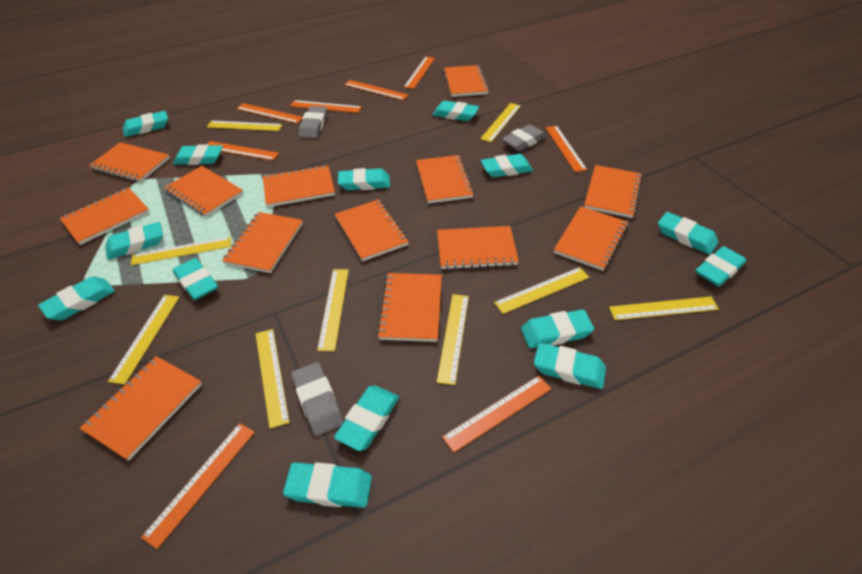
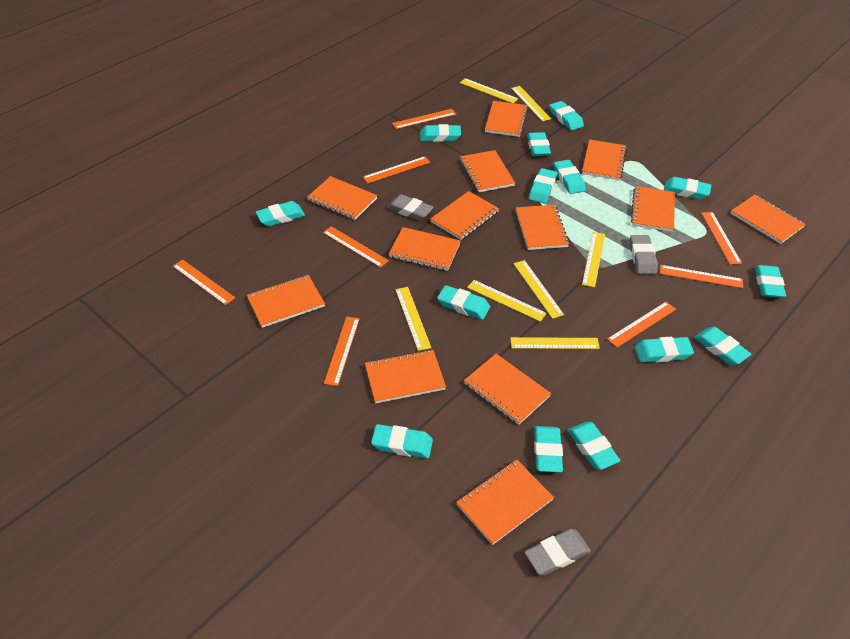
yellow ruler: 9 -> 7

